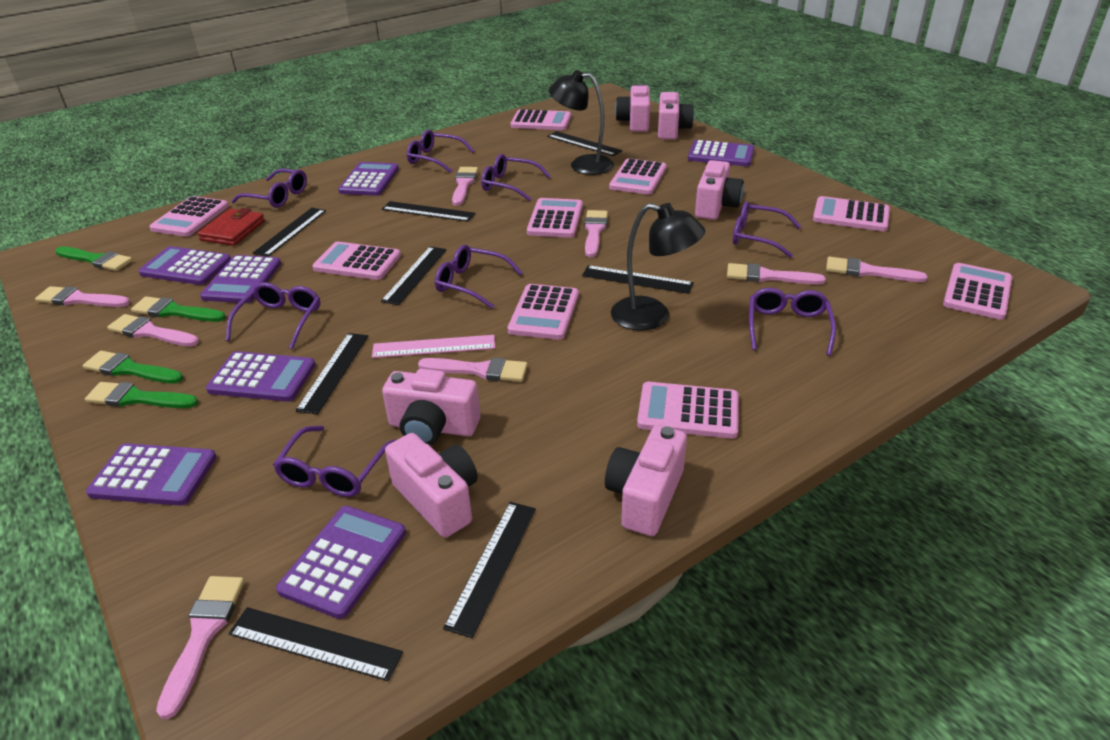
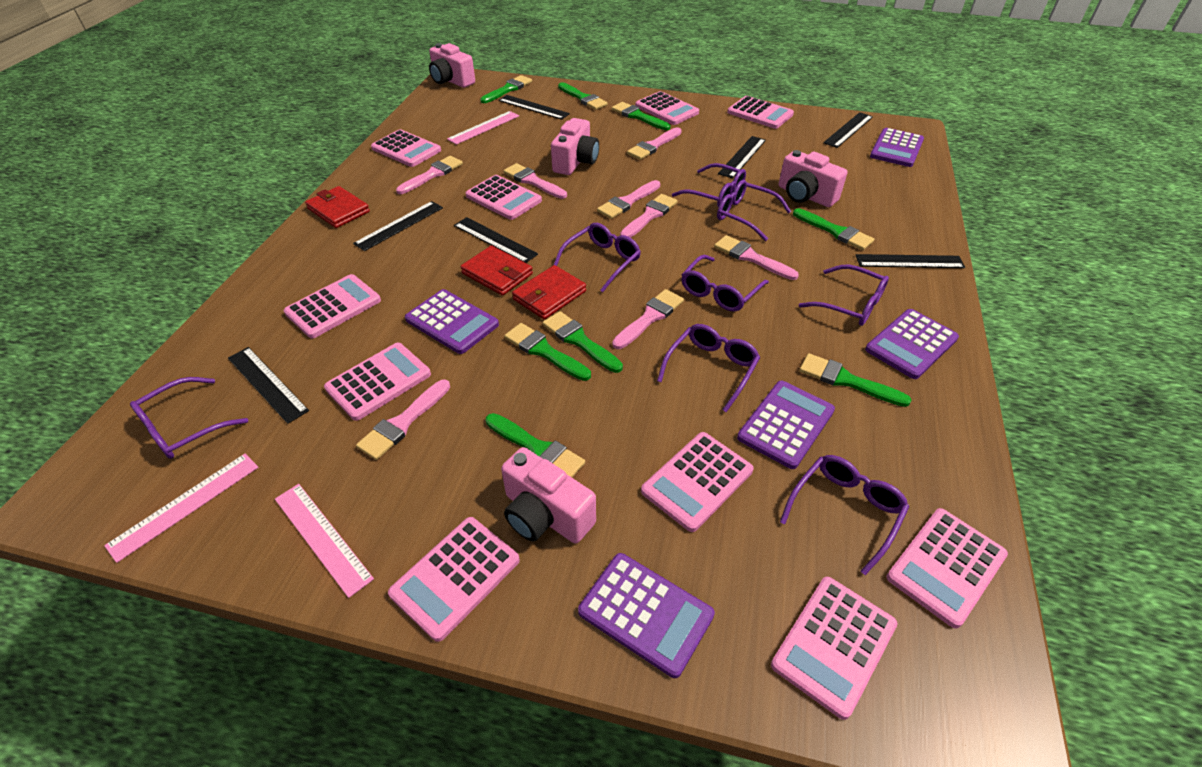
black lamp: 2 -> 0
black ruler: 8 -> 7
green brush: 4 -> 8
pink calculator: 9 -> 10
pink camera: 6 -> 4
pink ruler: 1 -> 3
purple calculator: 7 -> 5
red wallet: 1 -> 3

